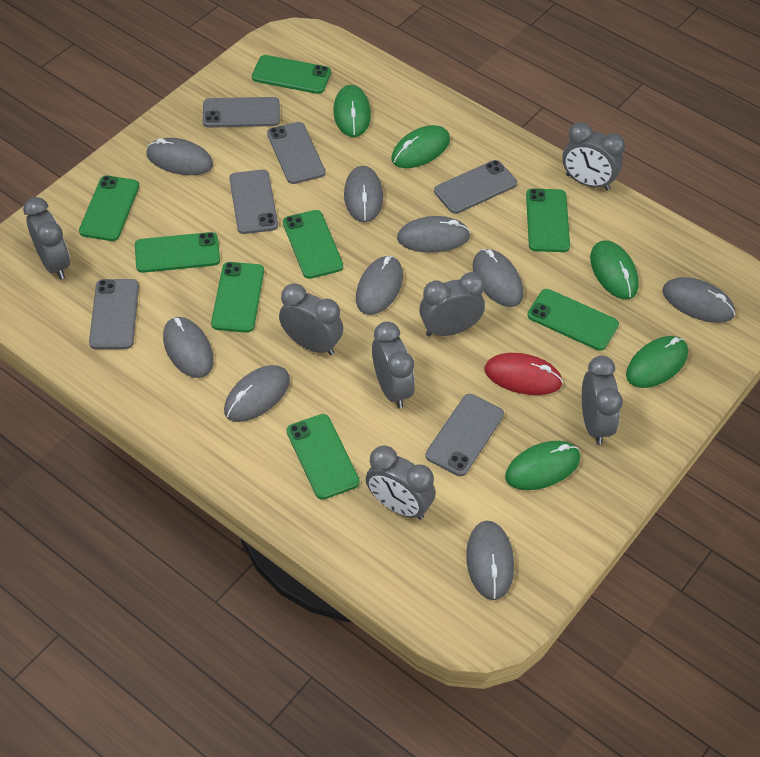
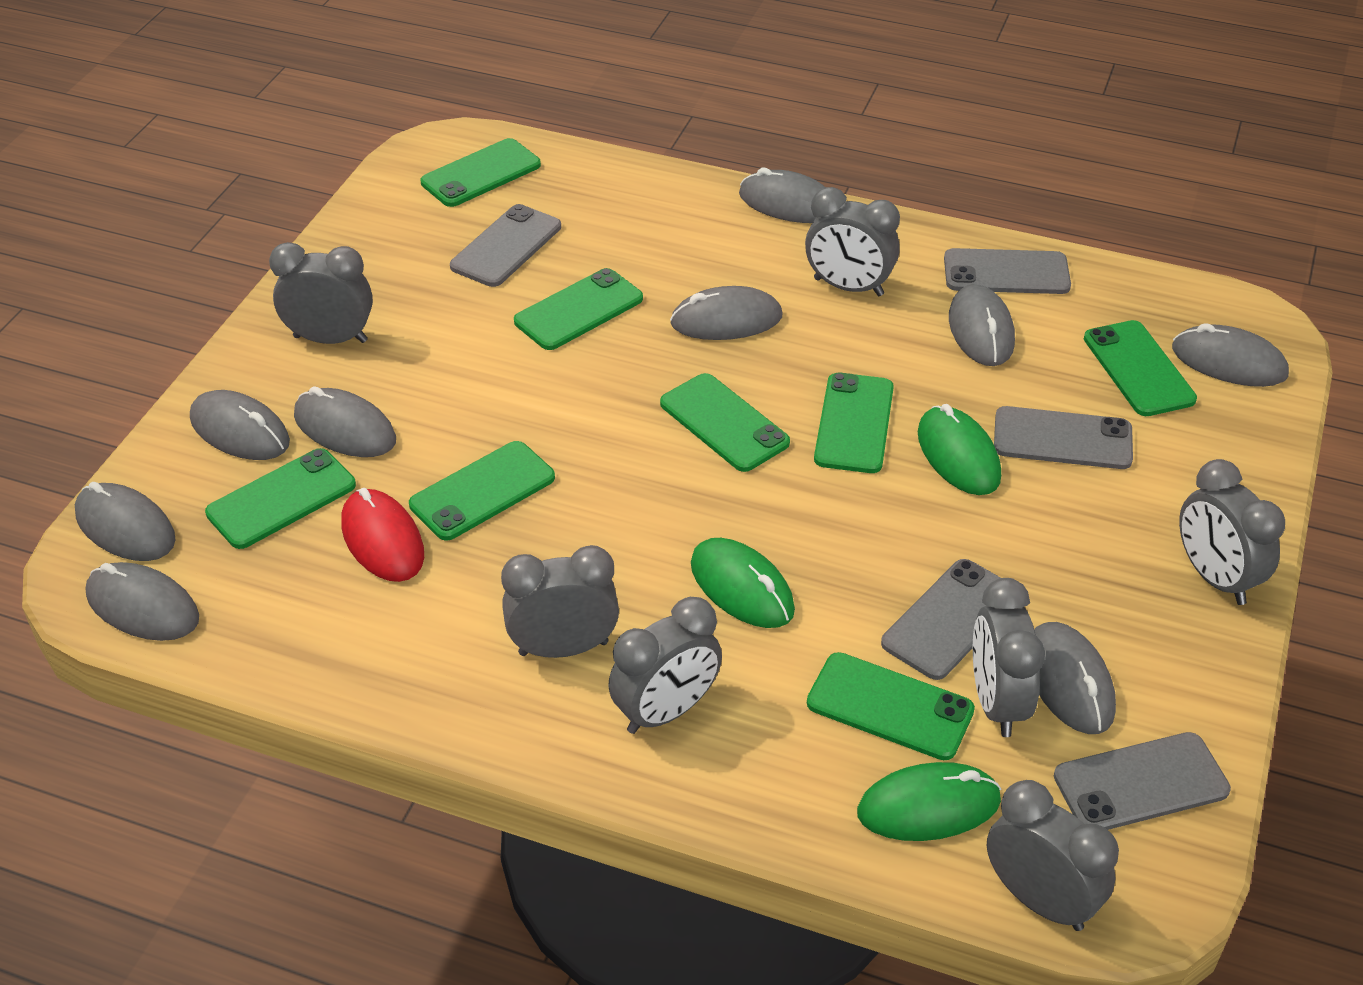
green mouse: 5 -> 3
grey phone: 6 -> 5

